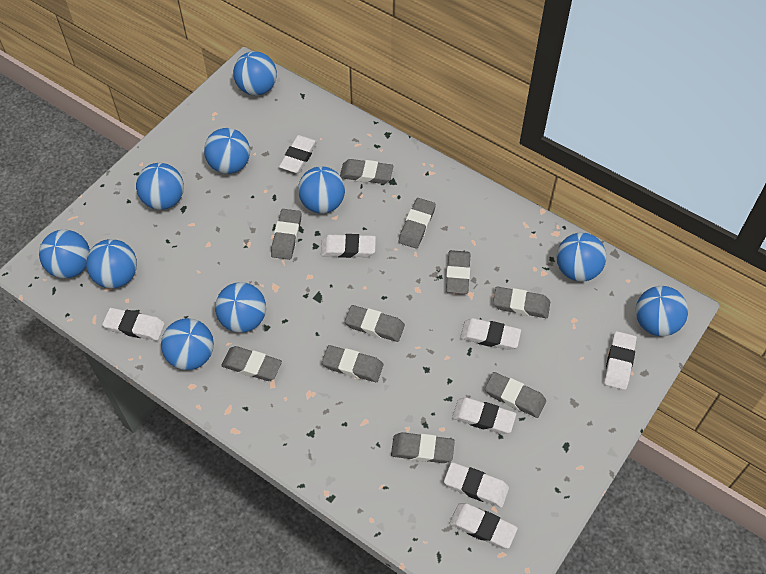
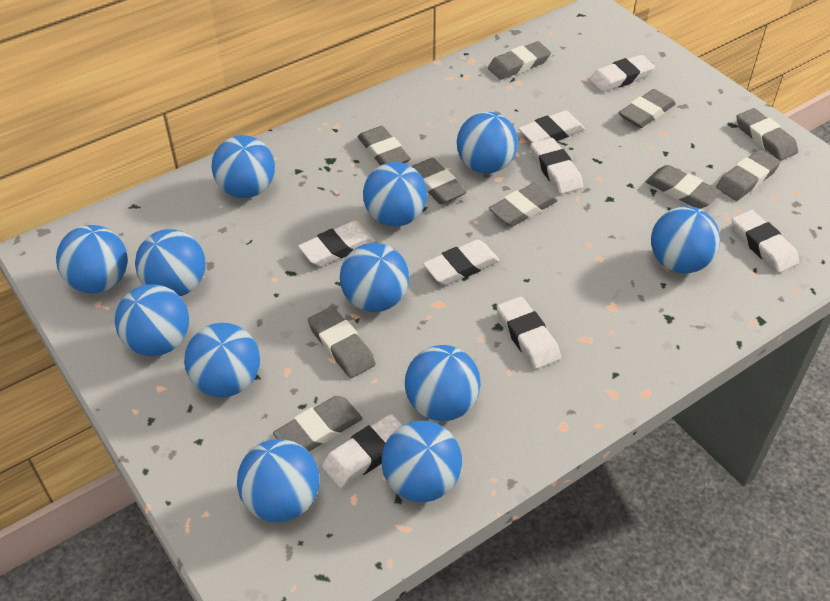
blue ball: 10 -> 12

